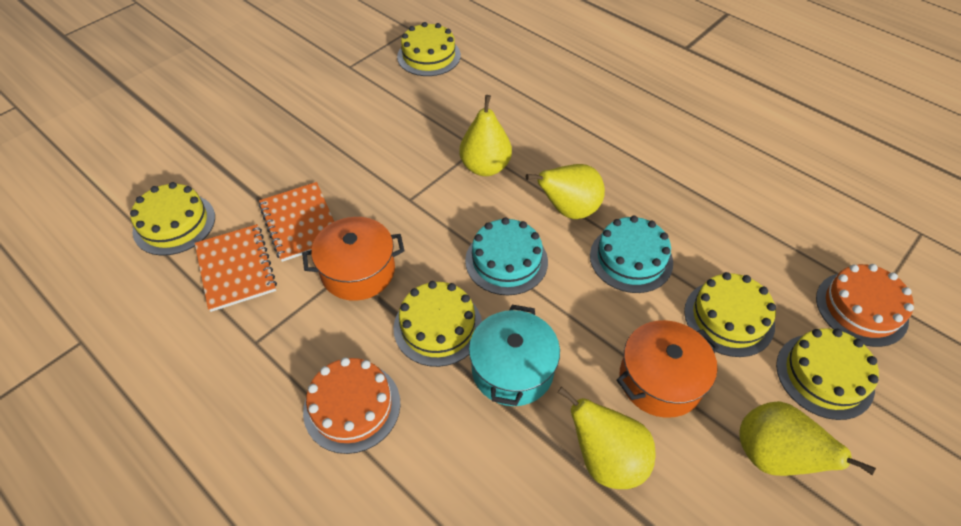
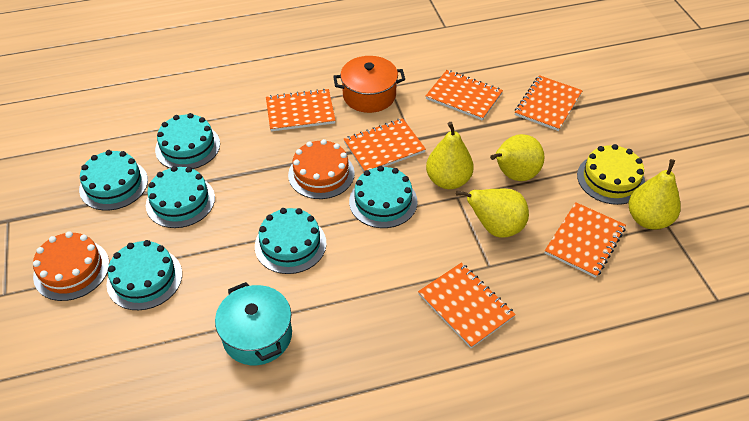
orange notebook: 2 -> 6
orange pot: 2 -> 1
turquoise cake: 2 -> 6
yellow cake: 5 -> 1

